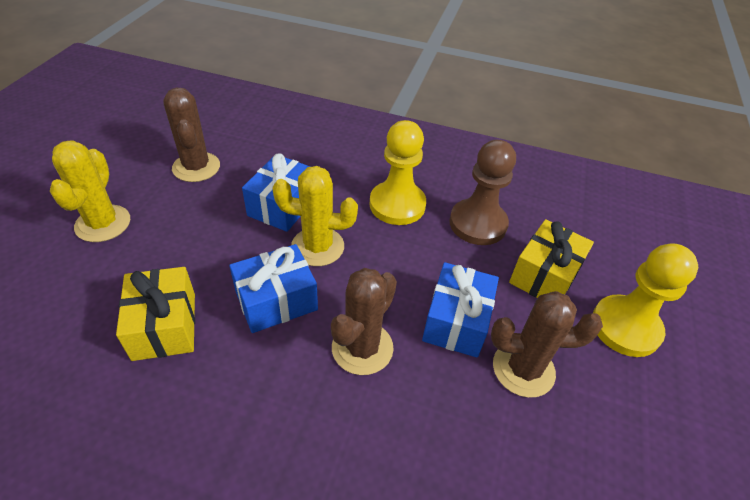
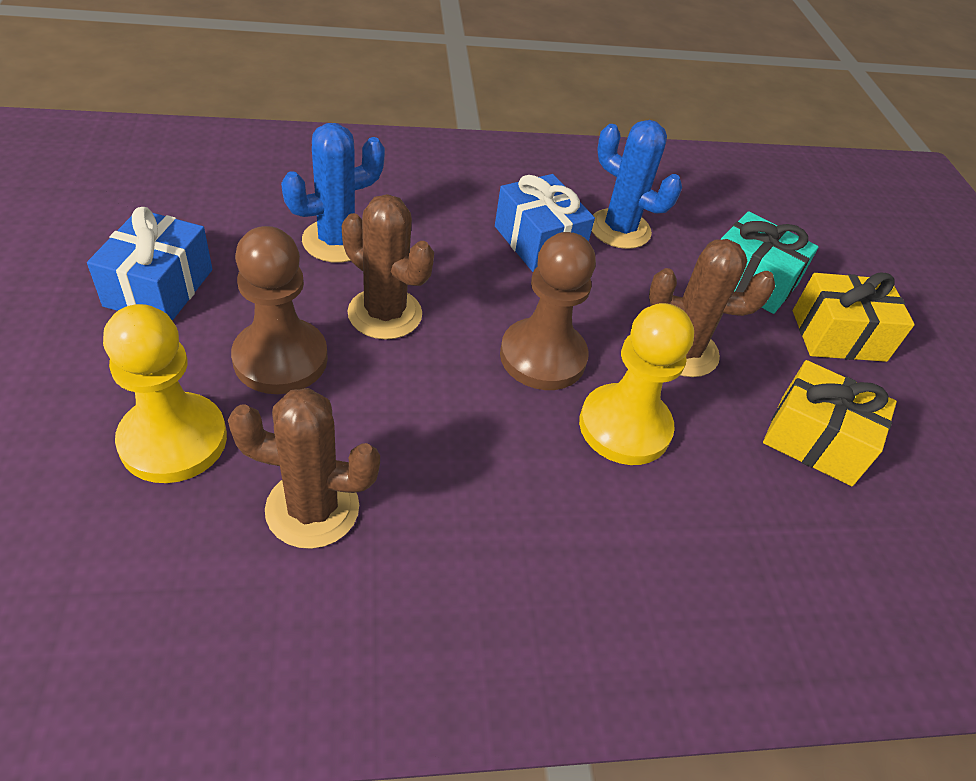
blue cactus: 0 -> 2
blue gift: 3 -> 2
brown pawn: 1 -> 2
turquoise gift: 0 -> 1
yellow cactus: 2 -> 0

